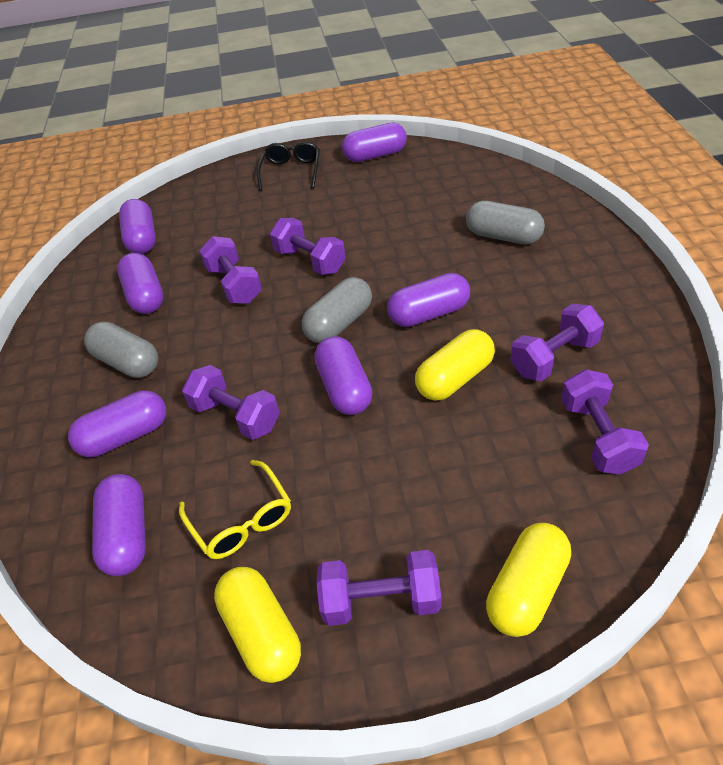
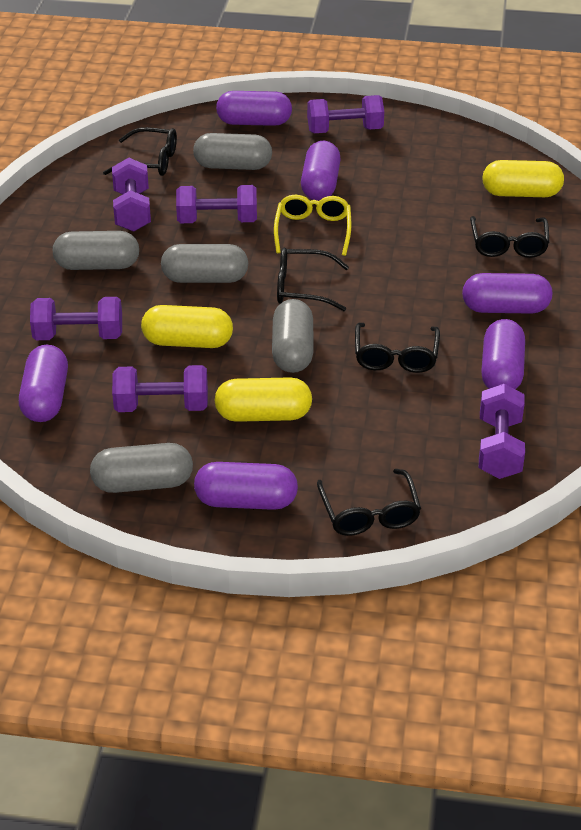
black glasses: 1 -> 5
grey capsule: 3 -> 5
purple capsule: 7 -> 6

